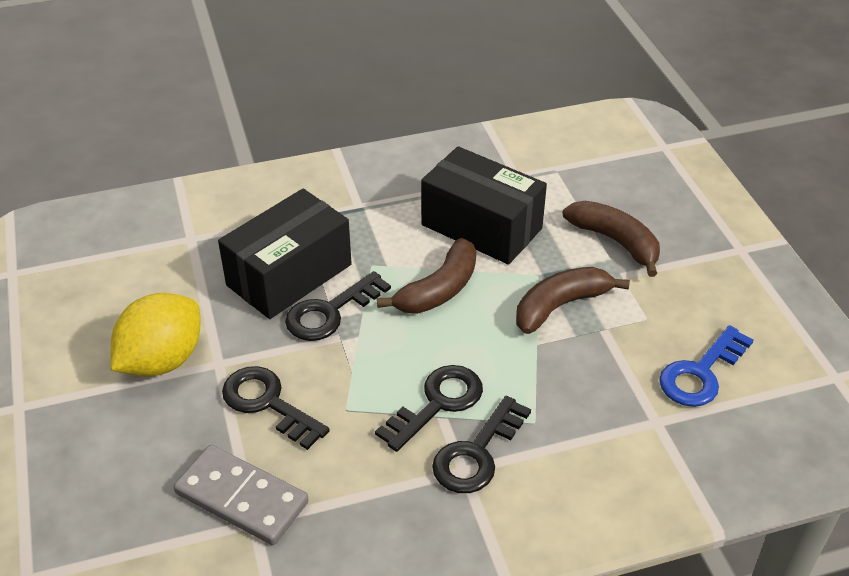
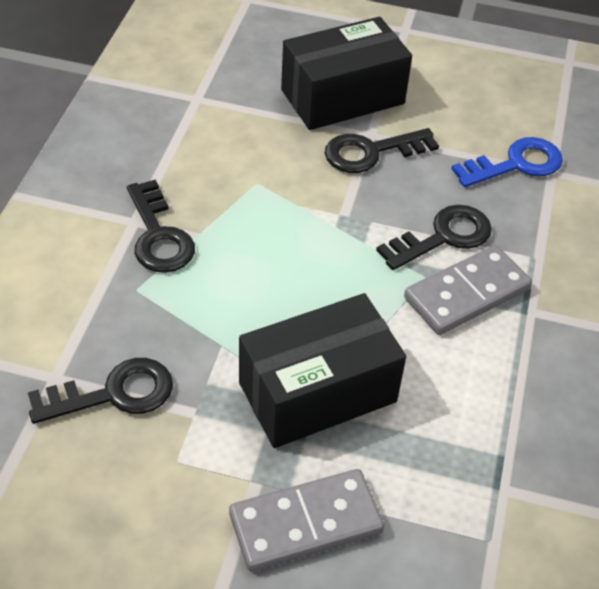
brown banana: 3 -> 0
grey domino: 1 -> 2
yellow lemon: 1 -> 0

